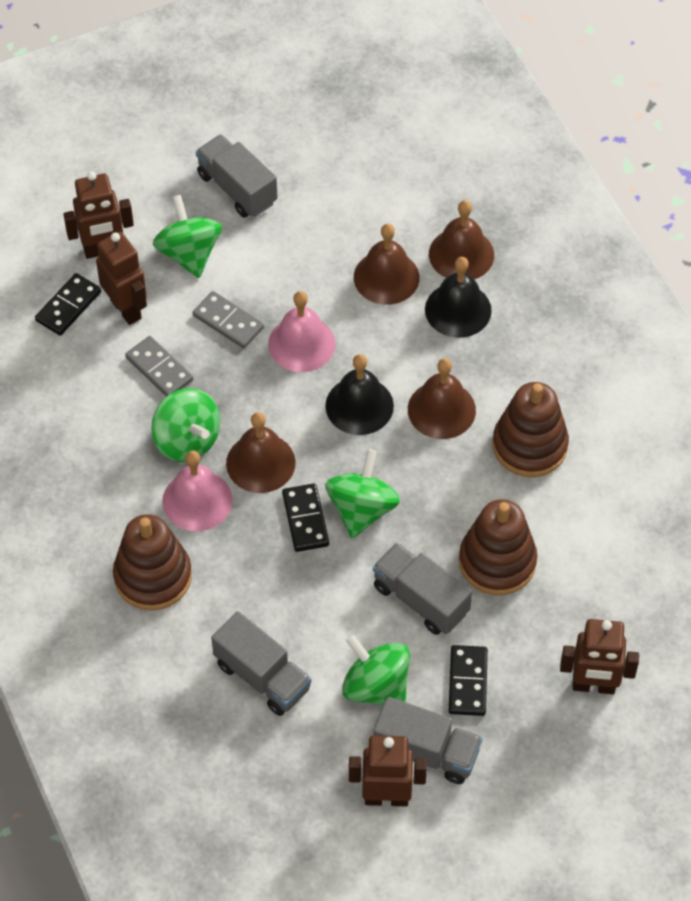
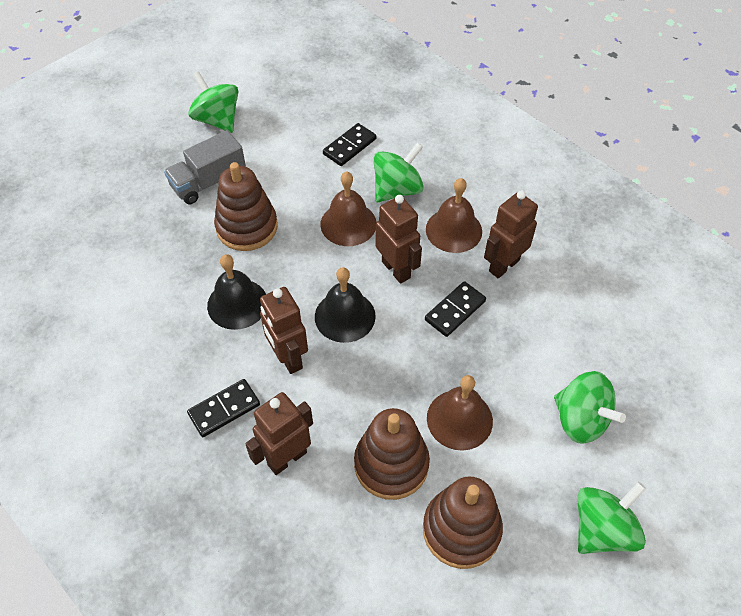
brown bell: 4 -> 3
grey domino: 2 -> 0
grey truck: 4 -> 1
pink bell: 2 -> 0

